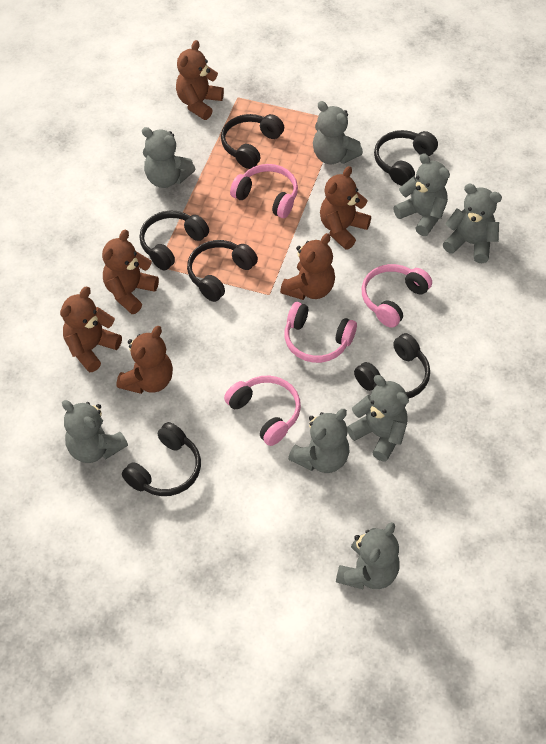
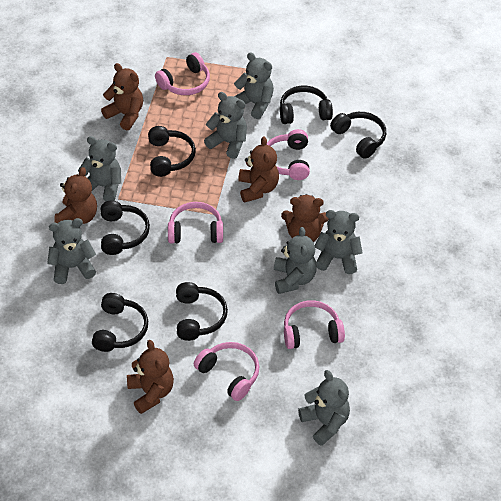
brown teddy bear: 6 -> 5
grey teddy bear: 8 -> 7
pink headphones: 4 -> 5

